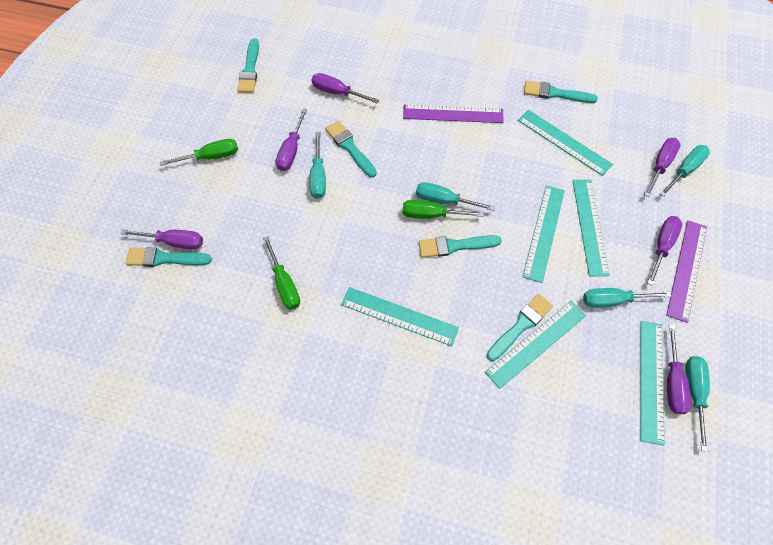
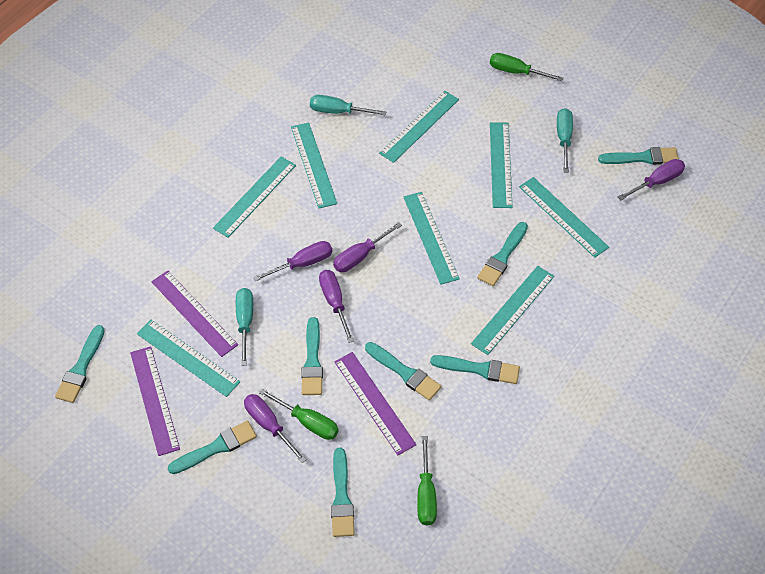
purple ruler: 2 -> 3
purple screwdriver: 6 -> 5
turquoise brush: 6 -> 8
turquoise ruler: 6 -> 8
turquoise screwdriver: 5 -> 3

